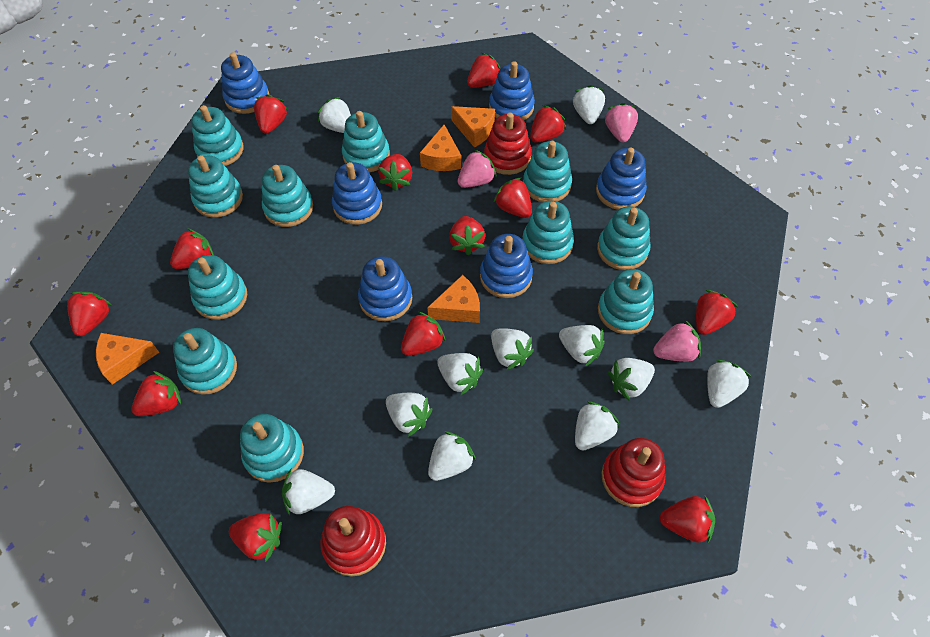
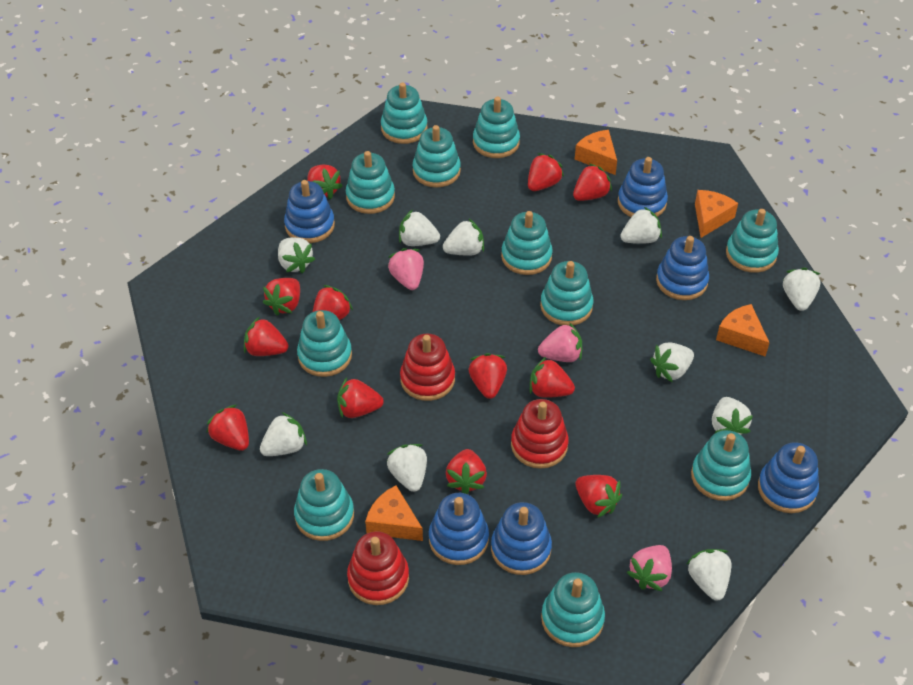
red strawberry: 13 -> 12
white strawberry: 11 -> 10

